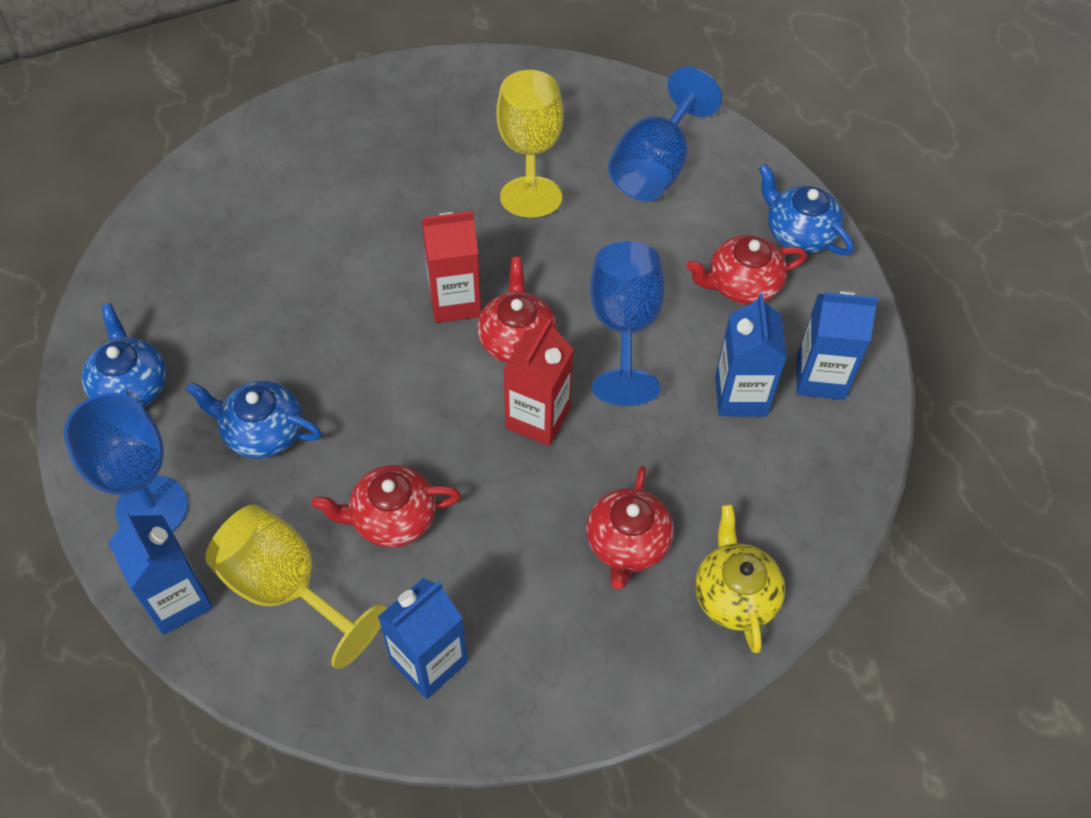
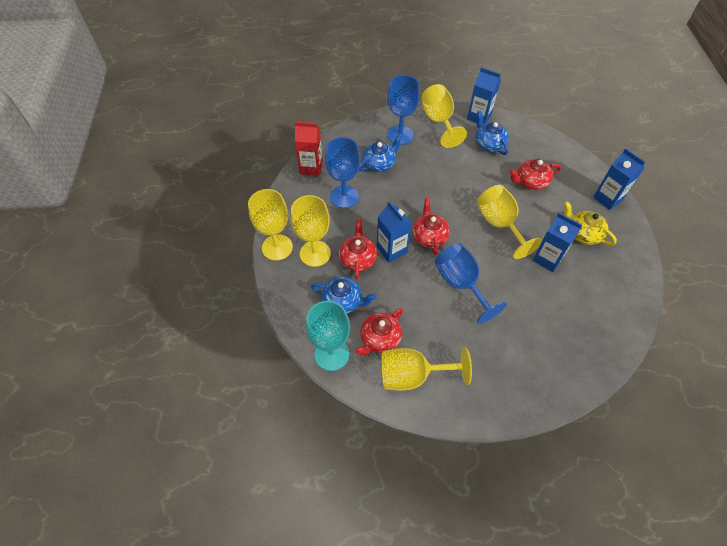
red carton: 2 -> 1
turquoise goblet: 0 -> 1
yellow goblet: 2 -> 5

